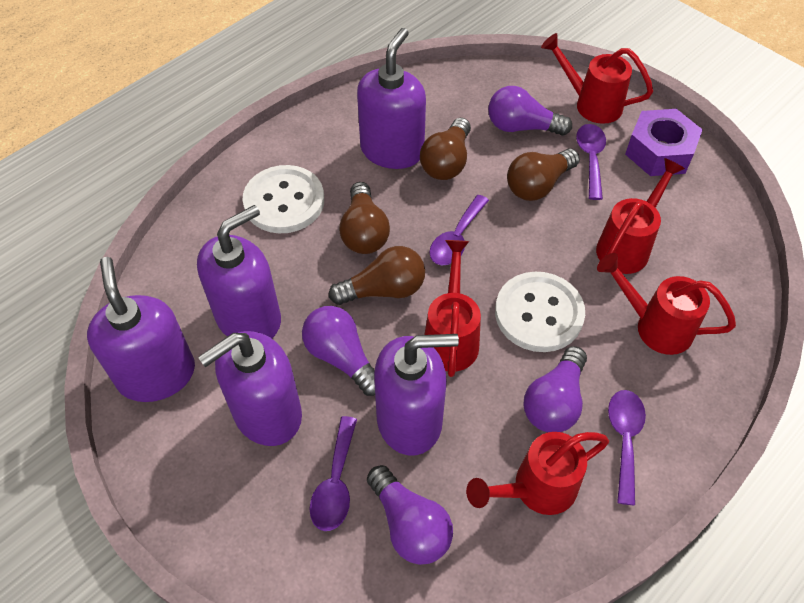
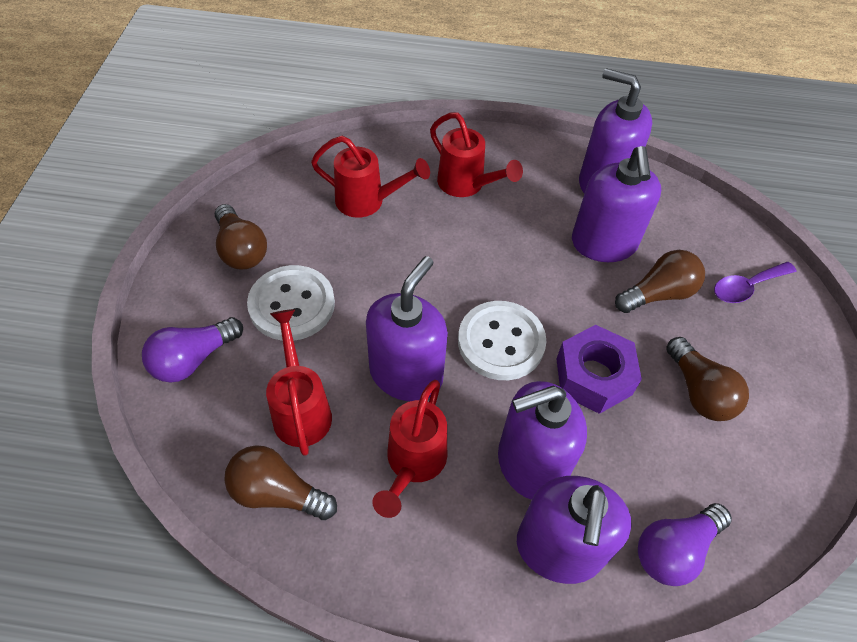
purple light bulb: 4 -> 2
purple spoon: 4 -> 1
red watering can: 5 -> 4

